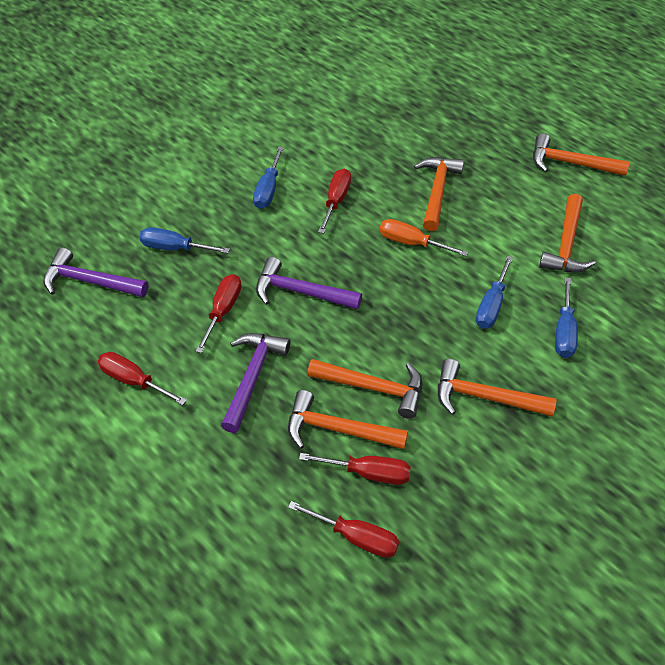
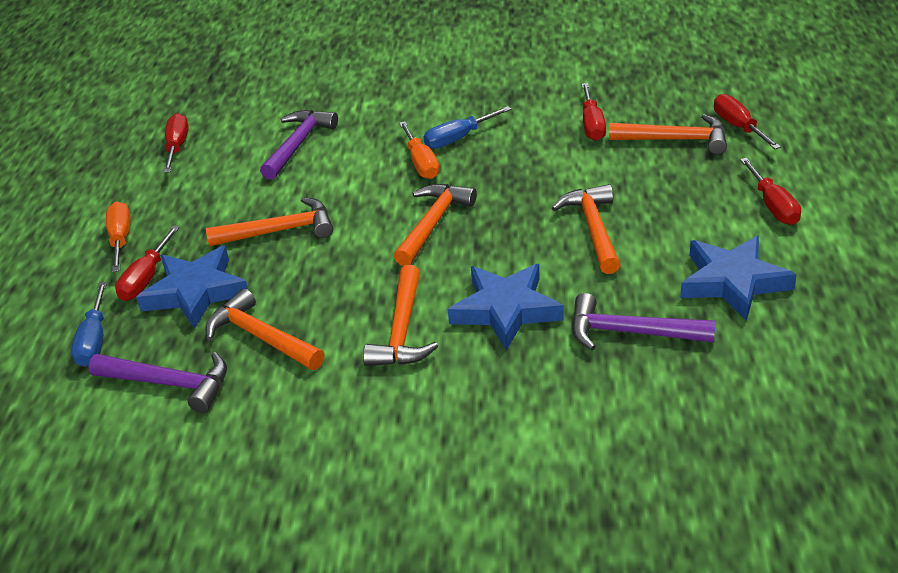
blue screwdriver: 4 -> 2
blue star: 0 -> 3
orange screwdriver: 1 -> 2

